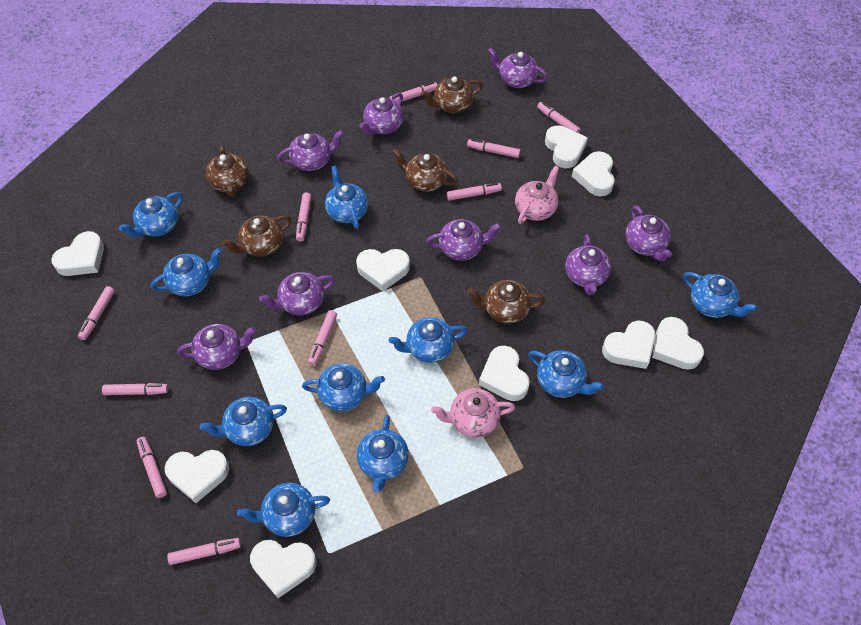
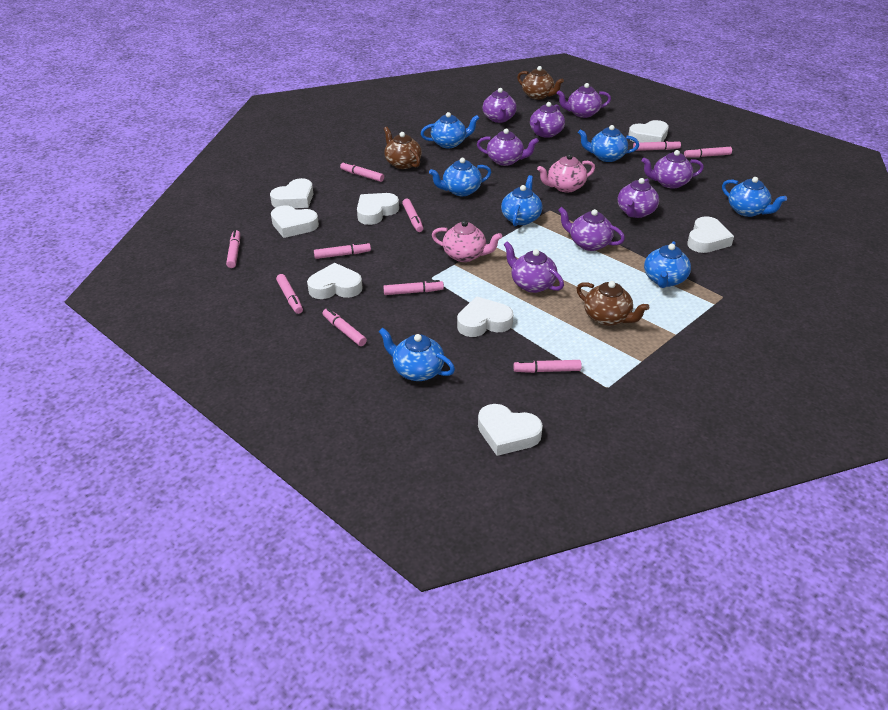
blue teapot: 10 -> 7
brown teapot: 5 -> 3
white heart: 9 -> 8

